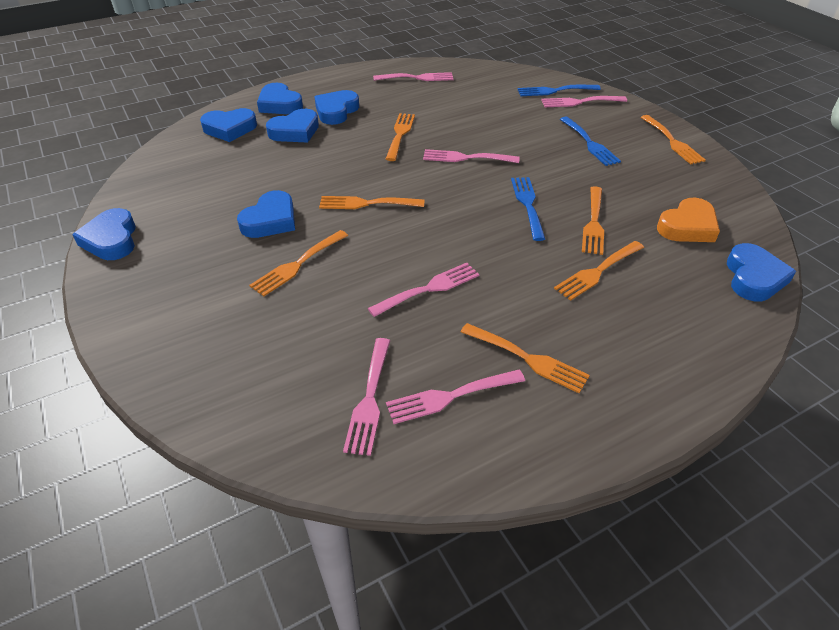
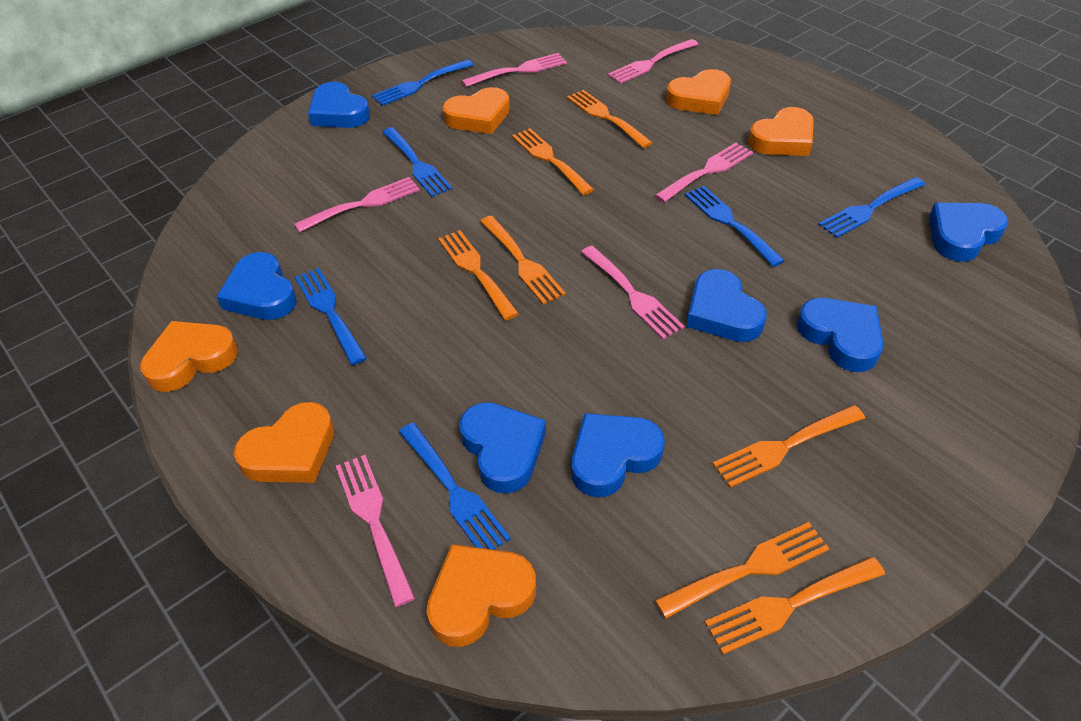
blue fork: 3 -> 6
orange heart: 1 -> 6

